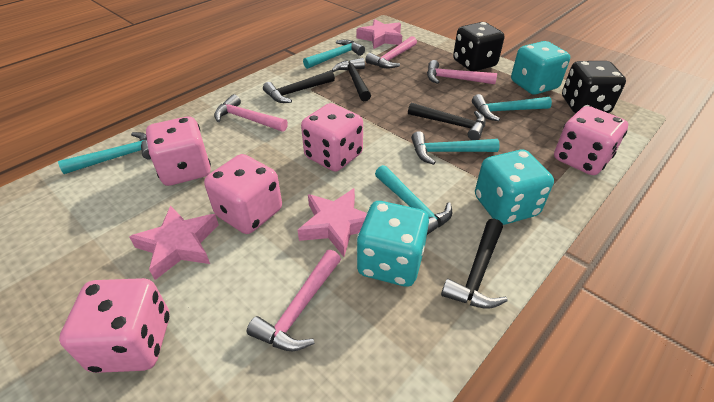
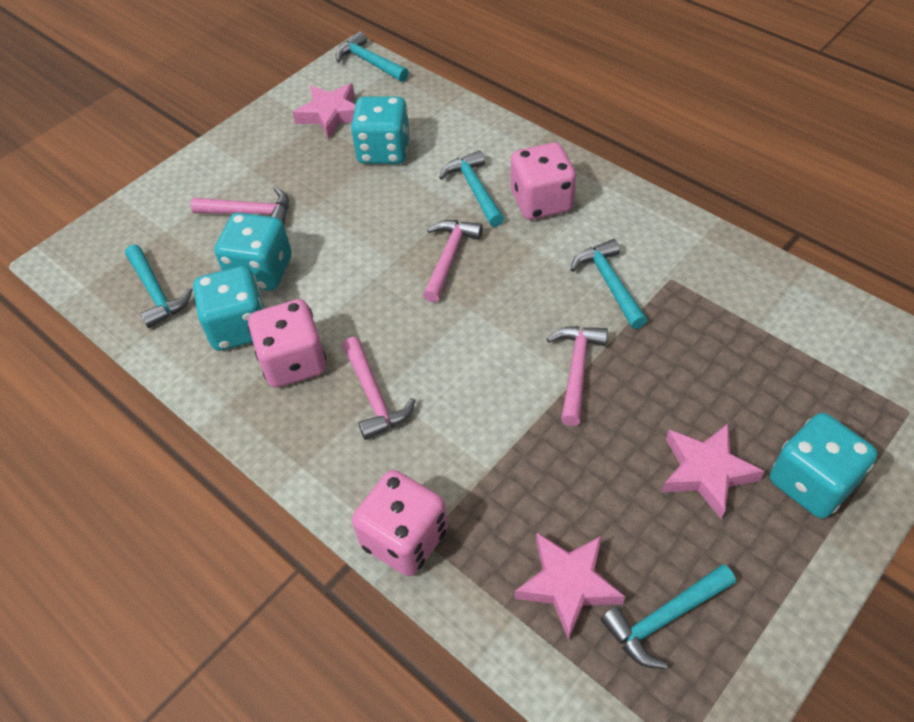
black dice: 2 -> 0
black hammer: 4 -> 0
pink dice: 5 -> 3
turquoise dice: 3 -> 4

